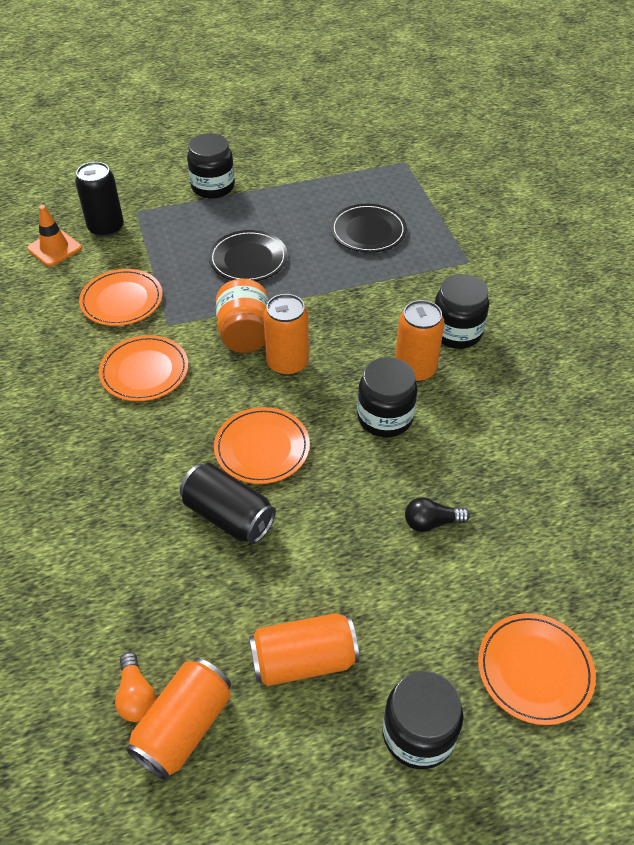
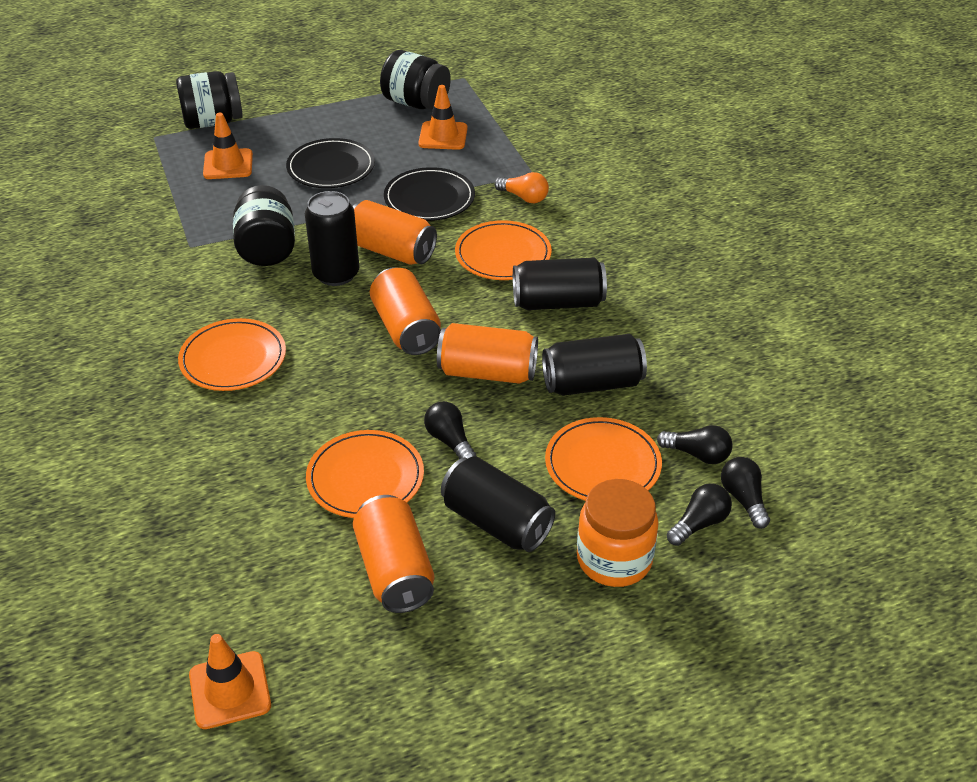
black can: 2 -> 4
black jar: 4 -> 3
black light bulb: 1 -> 4
orange traffic cone: 1 -> 3

